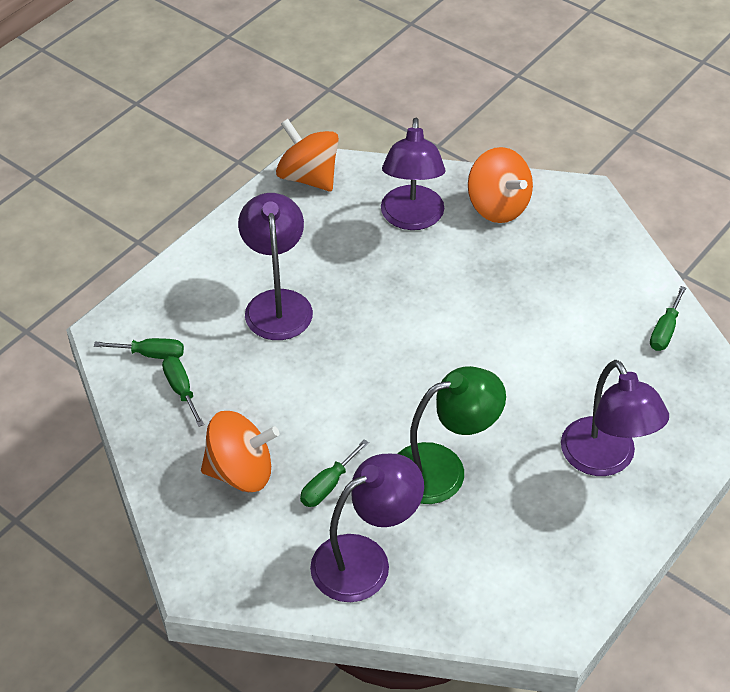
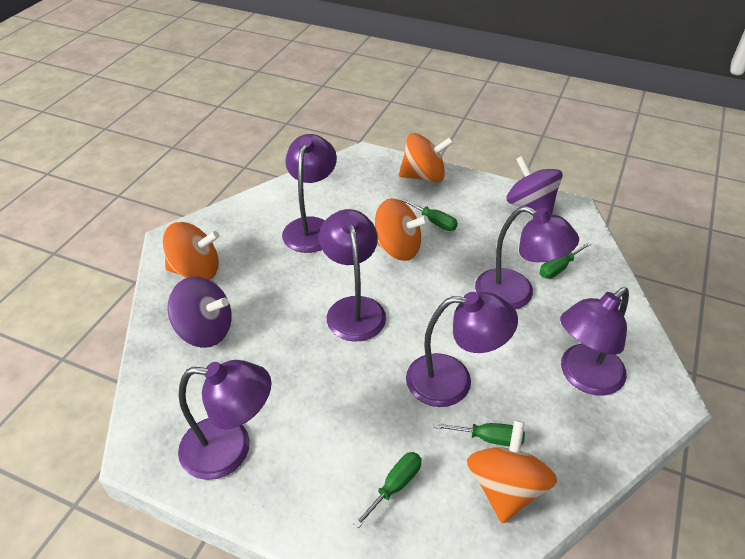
green lamp: 1 -> 0
orange spinning top: 3 -> 4
purple lamp: 4 -> 6
purple spinning top: 0 -> 2

